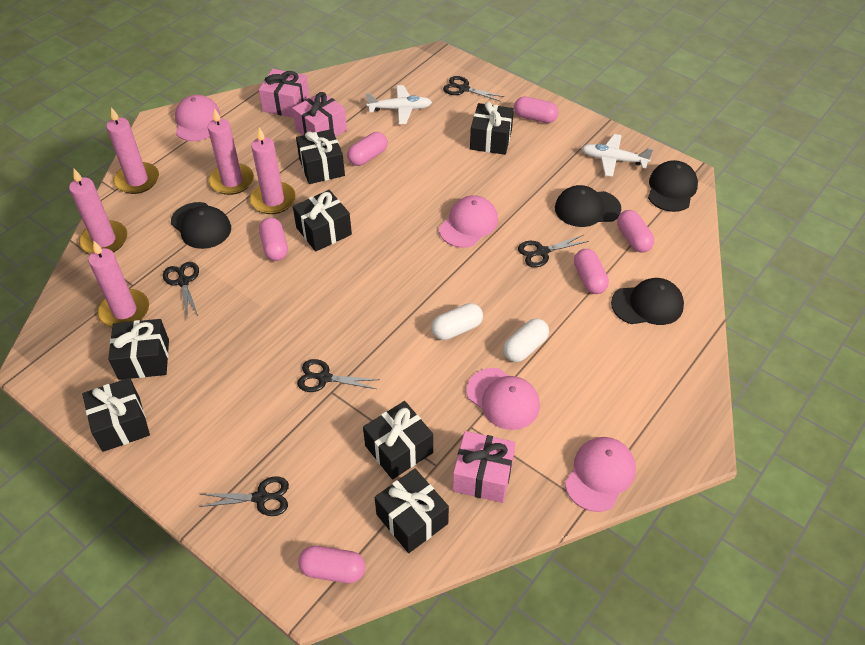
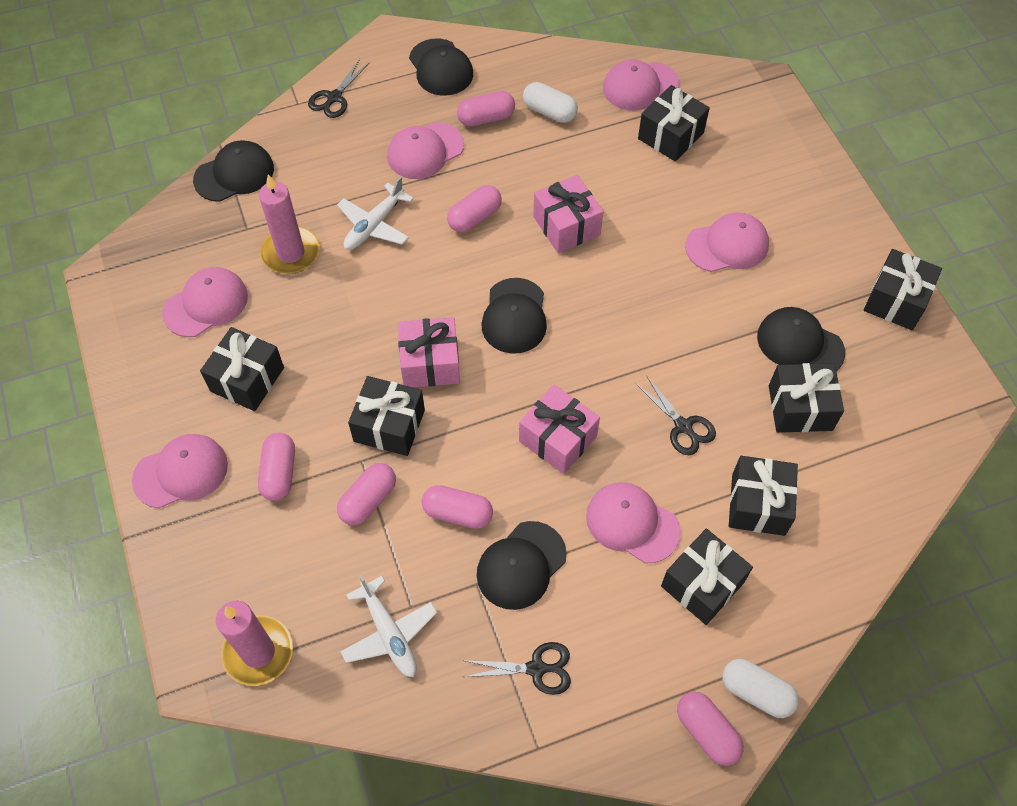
black cap: 4 -> 5
black scissors: 5 -> 3
pink candle: 5 -> 2
pink cap: 4 -> 6

